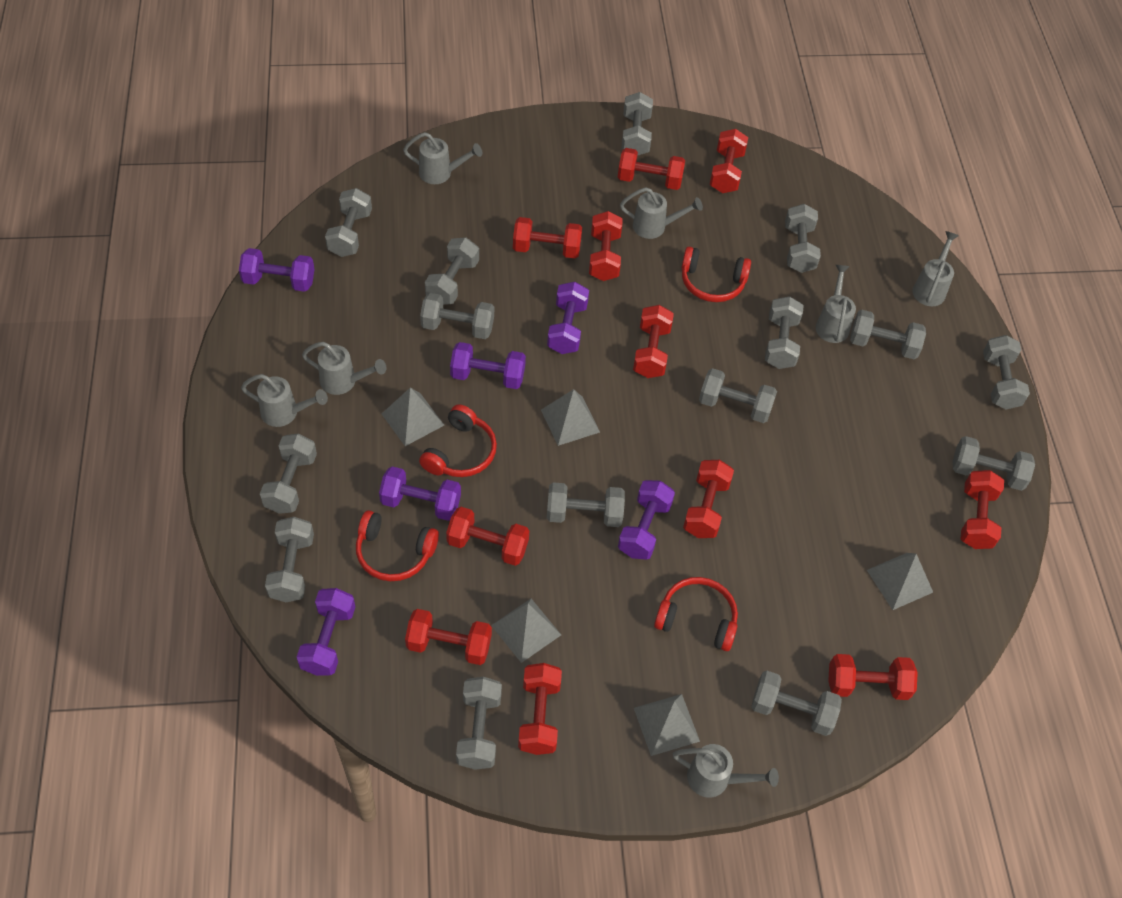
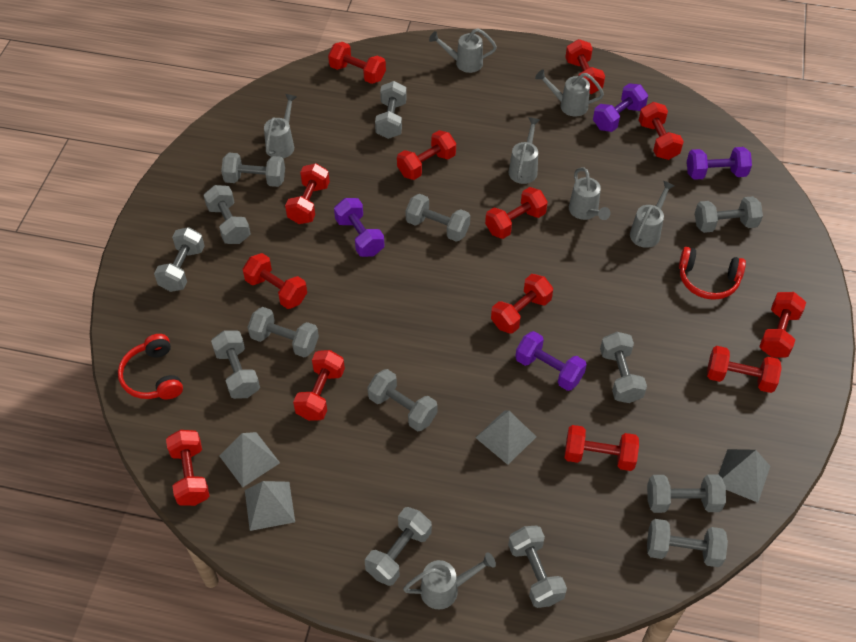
grey dumbbell: 15 -> 14
grey pyramid: 5 -> 4
purple dumbbell: 6 -> 4
red dumbbell: 11 -> 13
red headphones: 4 -> 2

